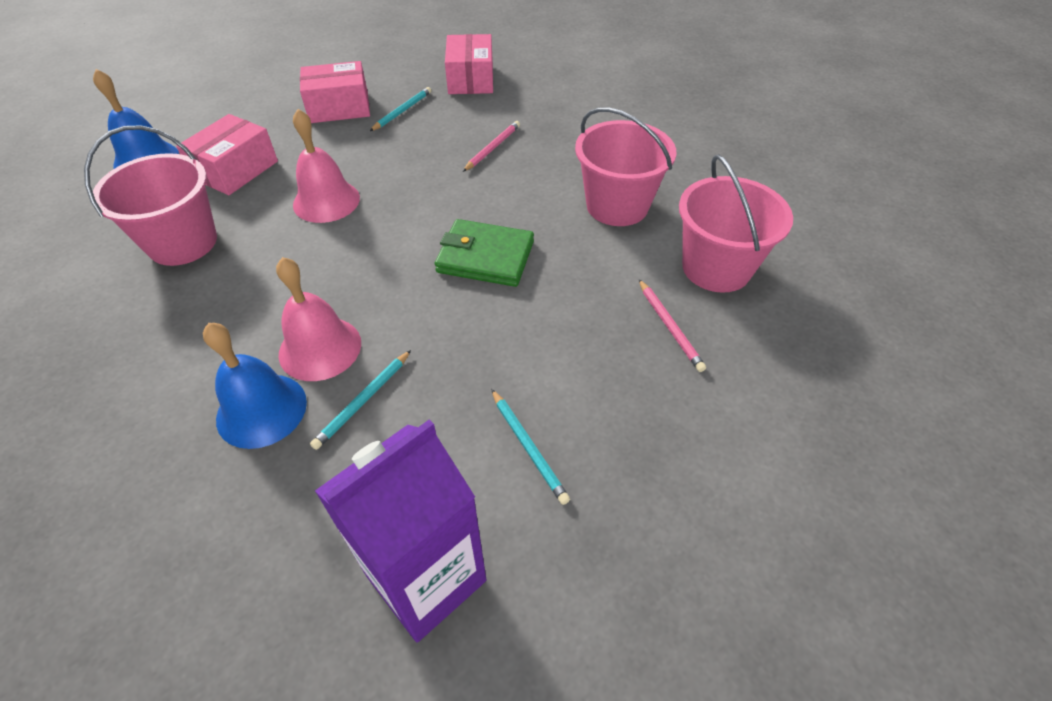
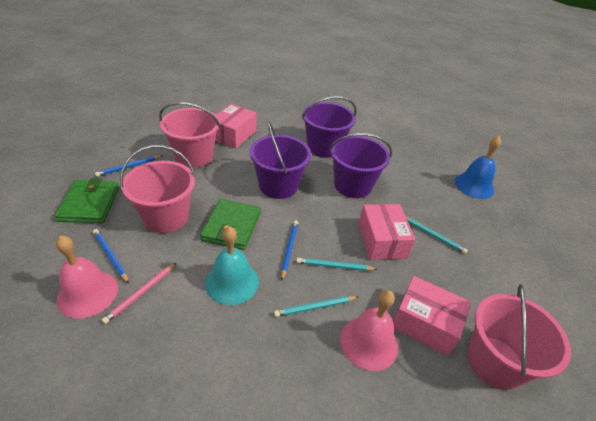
blue bell: 2 -> 1
blue pencil: 0 -> 3
green wallet: 1 -> 2
pink pencil: 2 -> 1
purple bucket: 0 -> 3
purple carton: 1 -> 0
turquoise bell: 0 -> 1

